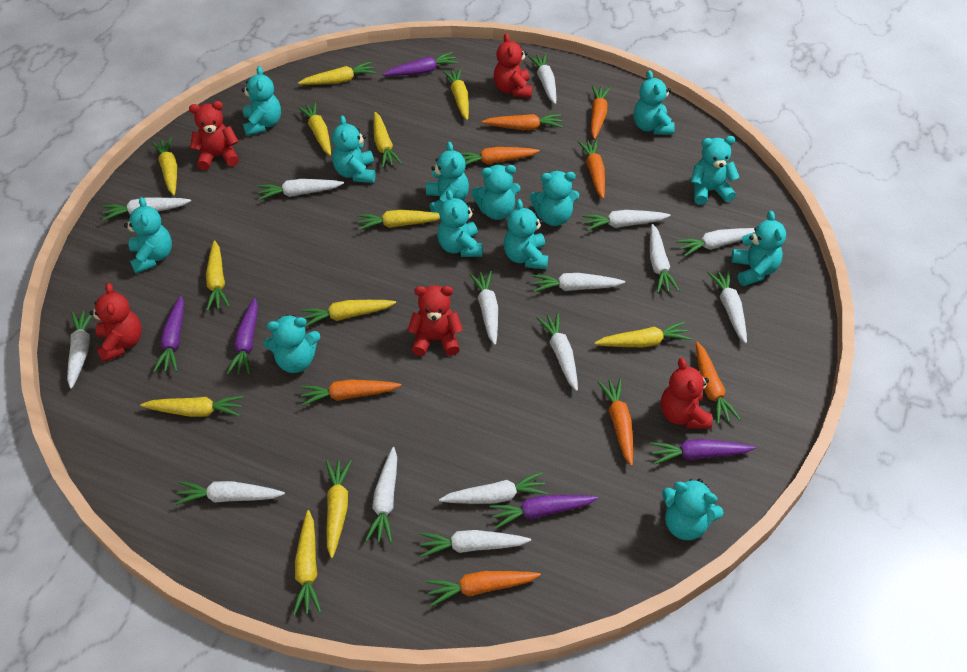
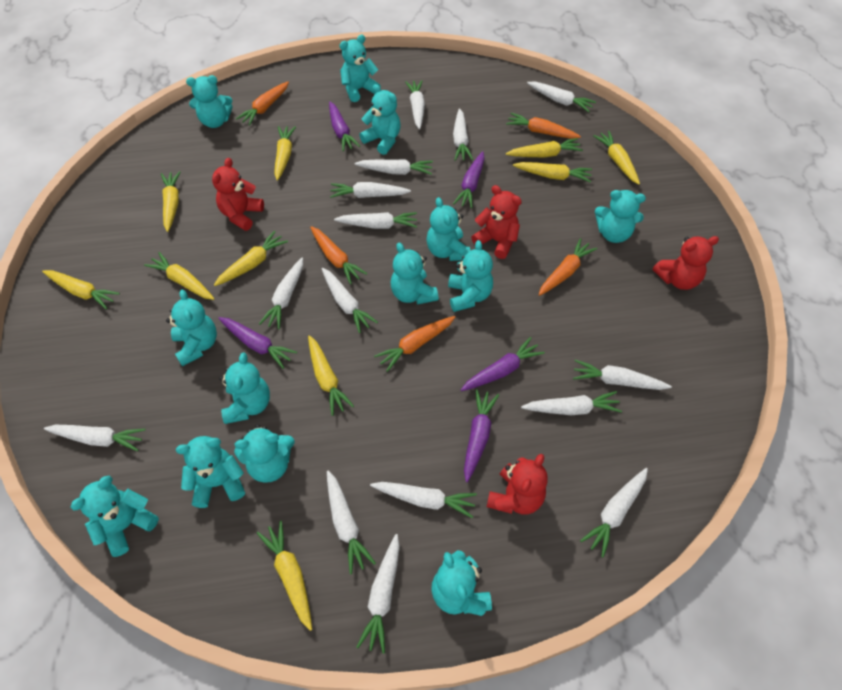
orange carrot: 8 -> 5
red teddy bear: 5 -> 4
yellow carrot: 12 -> 10

